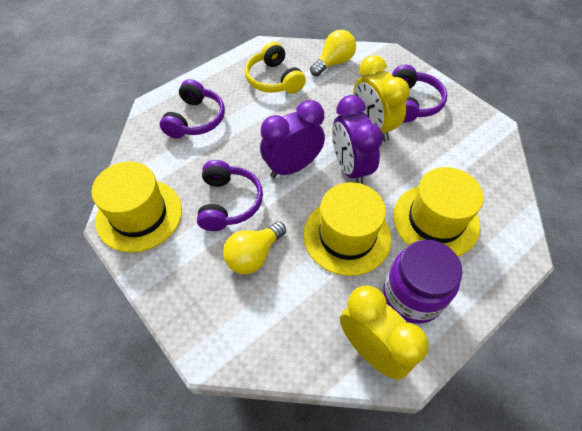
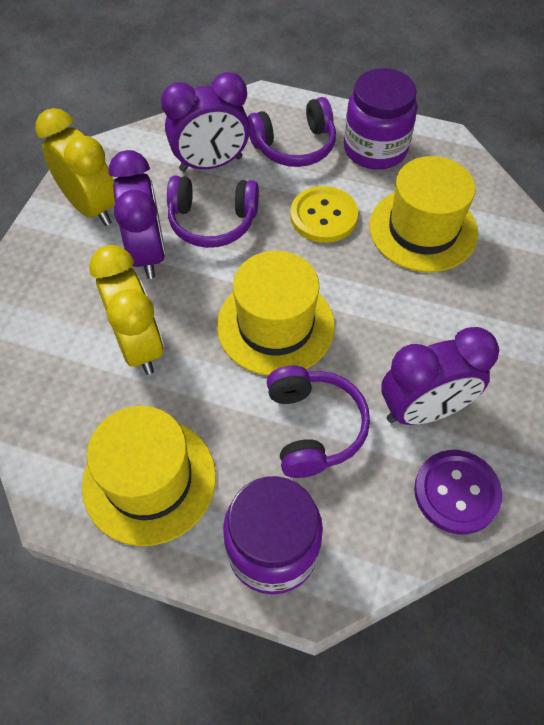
purple button: 0 -> 1
purple clock: 2 -> 3
purple jar: 1 -> 2
yellow button: 0 -> 1
yellow headphones: 1 -> 0
yellow light bulb: 2 -> 0

